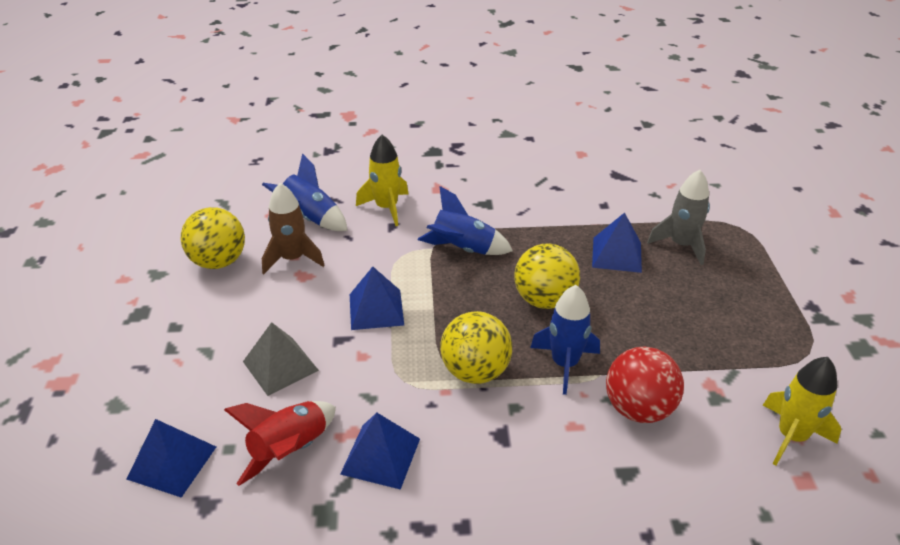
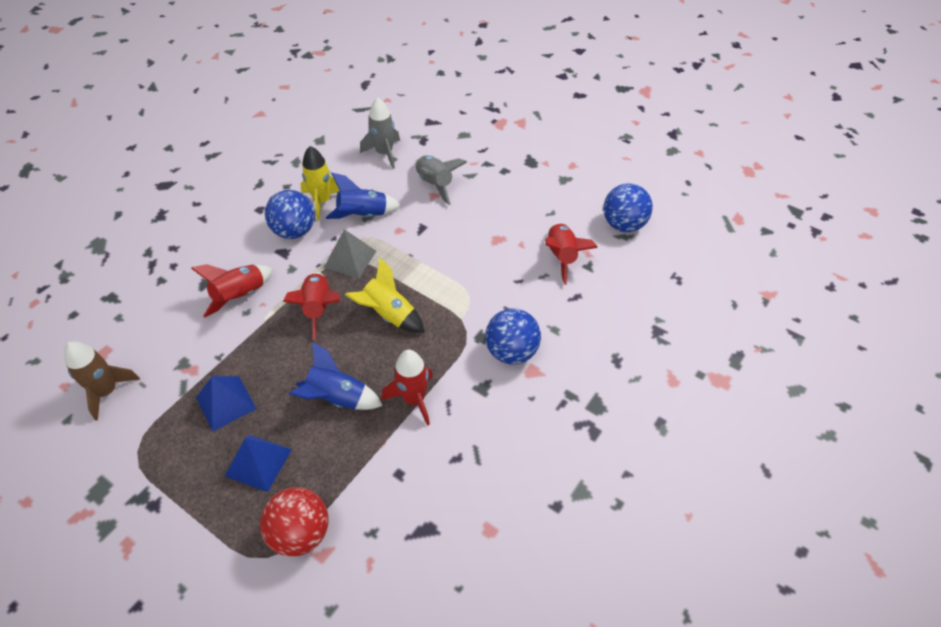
blue ball: 0 -> 3
blue pyramid: 4 -> 2
blue rocket: 3 -> 2
grey rocket: 1 -> 2
red rocket: 1 -> 4
yellow ball: 3 -> 0

